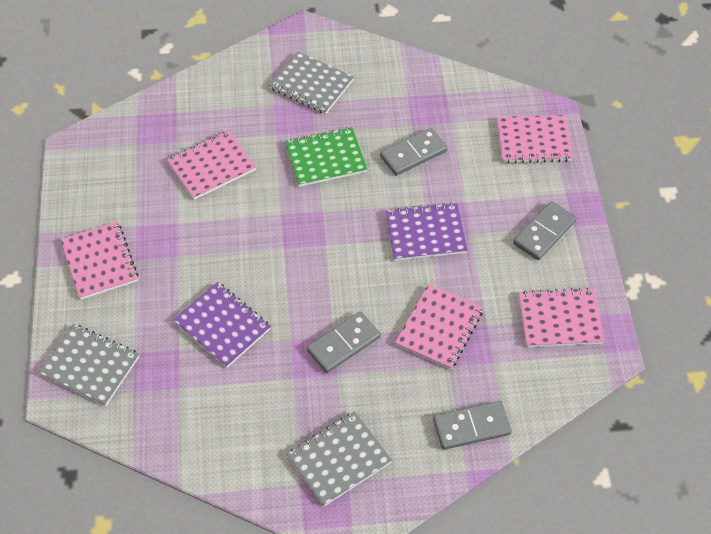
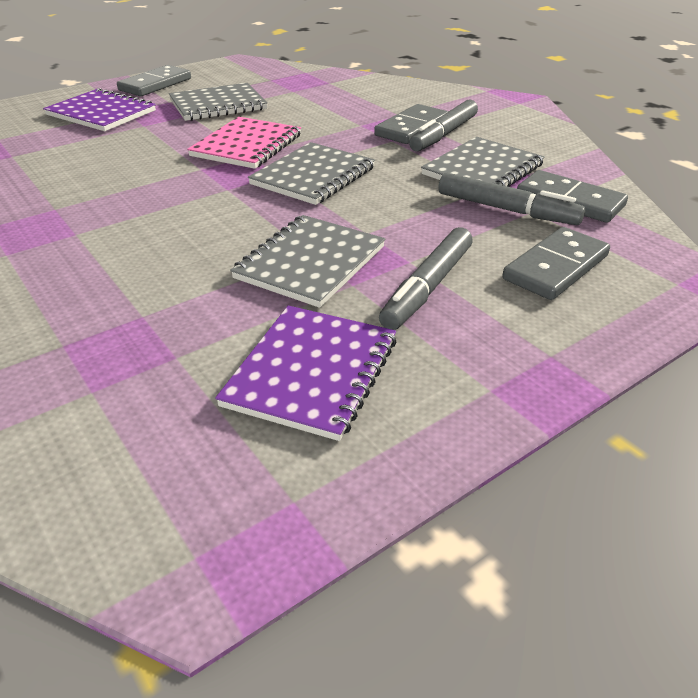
green notebook: 1 -> 0
grey marker: 0 -> 3
grey notebook: 3 -> 4
pink notebook: 5 -> 1

